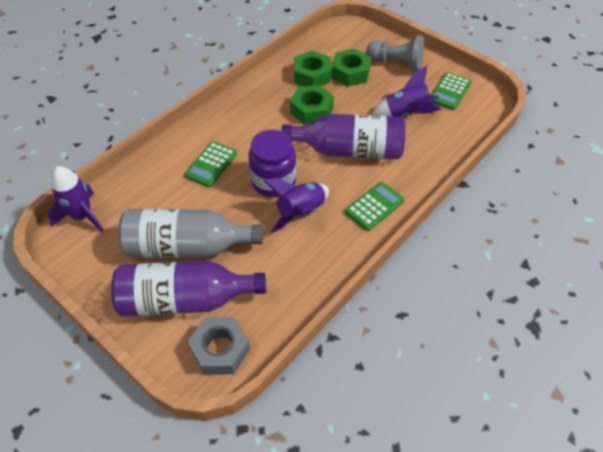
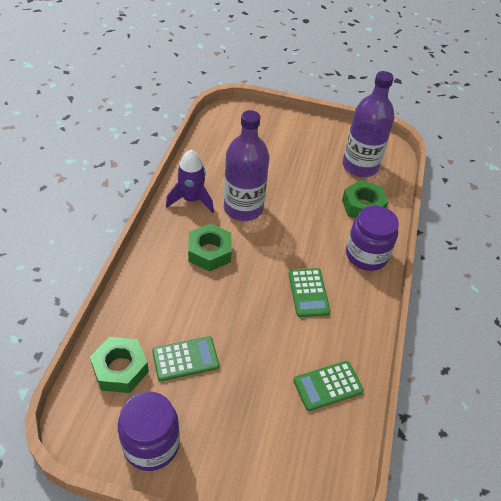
grey bottle: 1 -> 0
grey nut: 1 -> 0
grey pawn: 1 -> 0
purple jar: 1 -> 2
purple rocket: 3 -> 1

